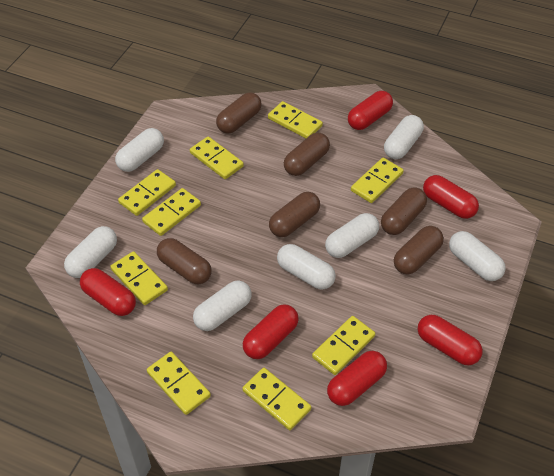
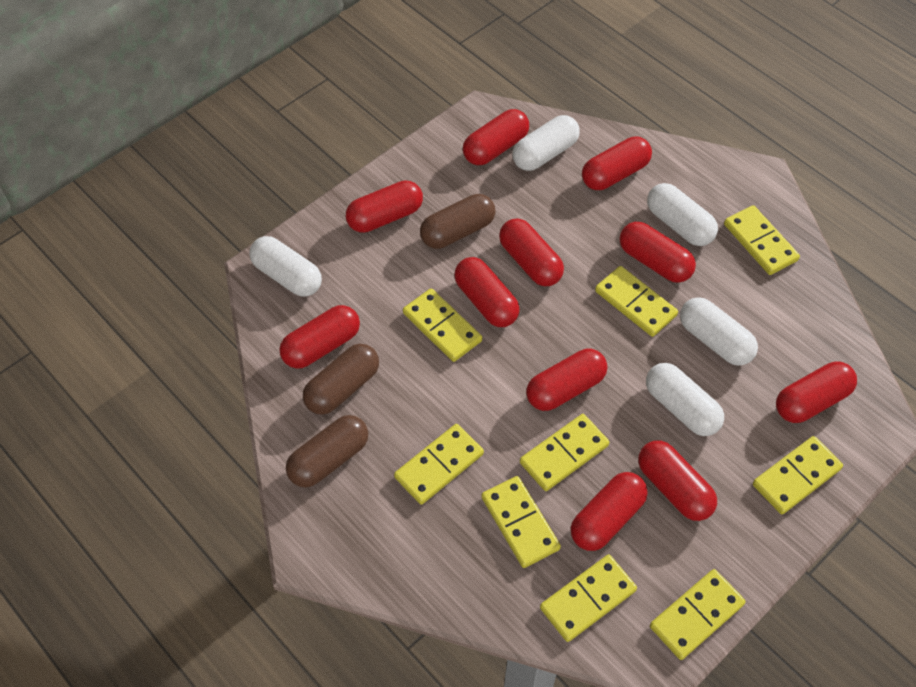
brown capsule: 6 -> 3
red capsule: 6 -> 11
white capsule: 7 -> 5

